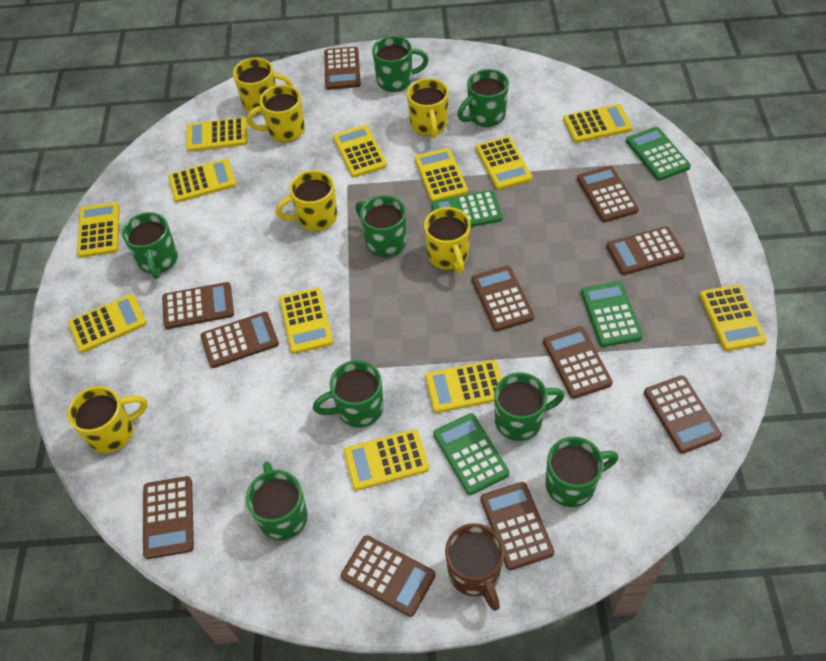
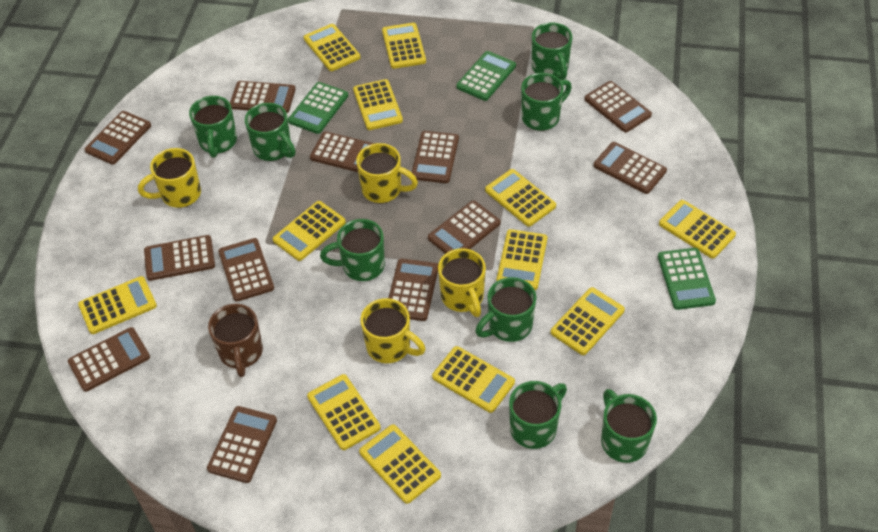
brown calculator: 11 -> 12
green calculator: 4 -> 3
yellow mug: 6 -> 4

